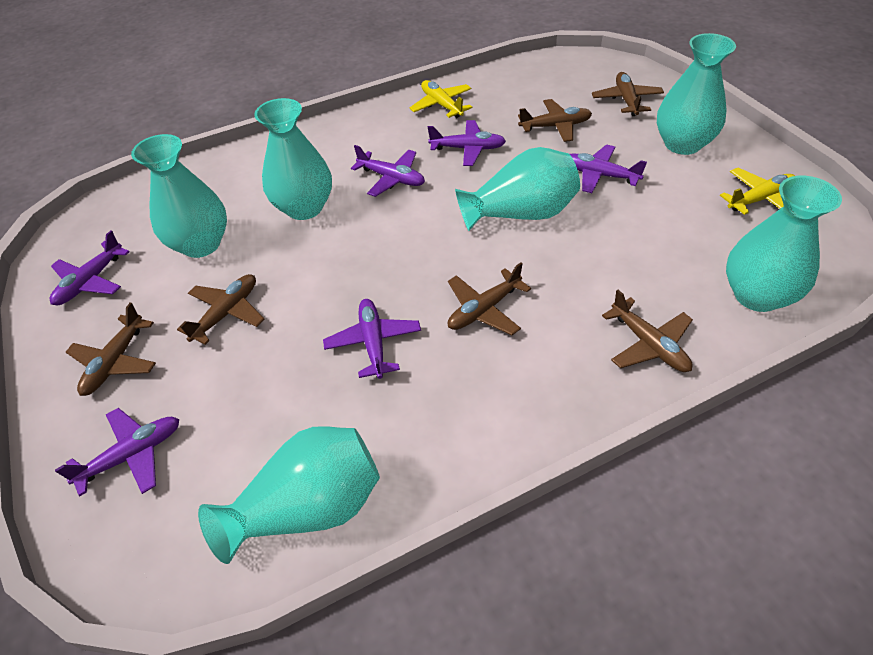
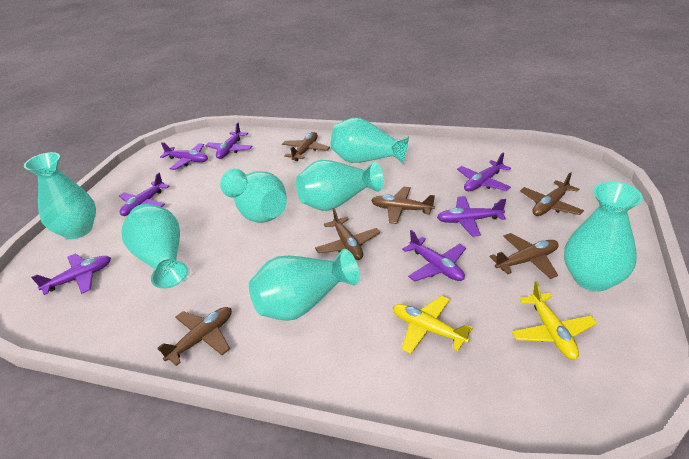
purple plane: 6 -> 7
turquoise vase: 6 -> 7

